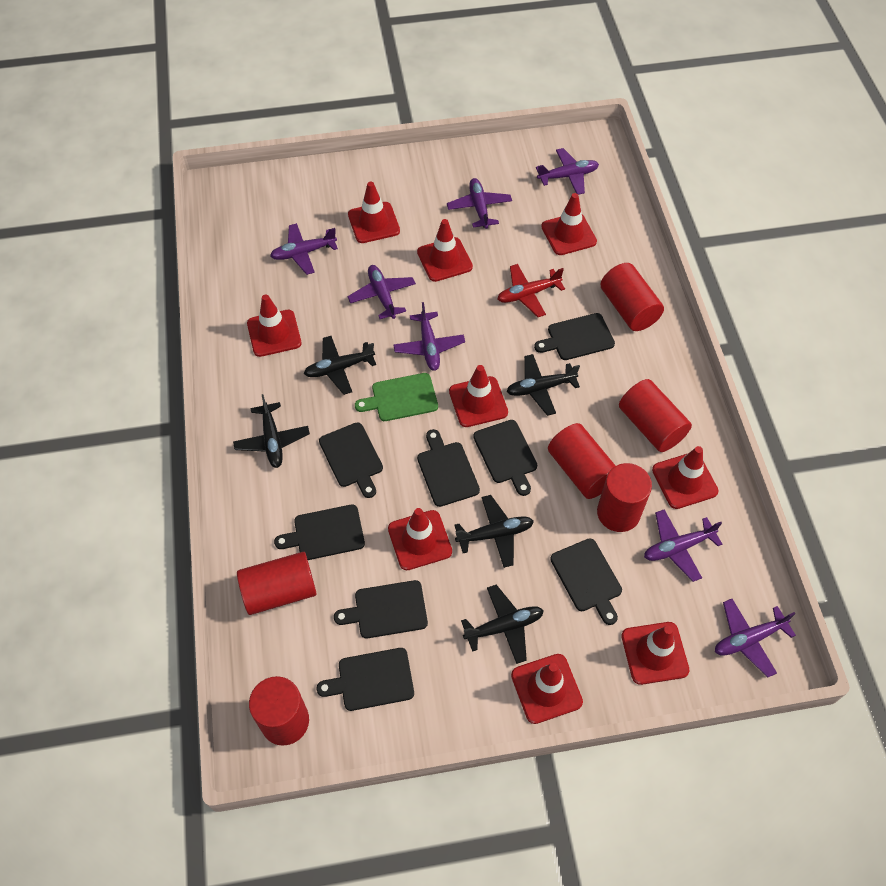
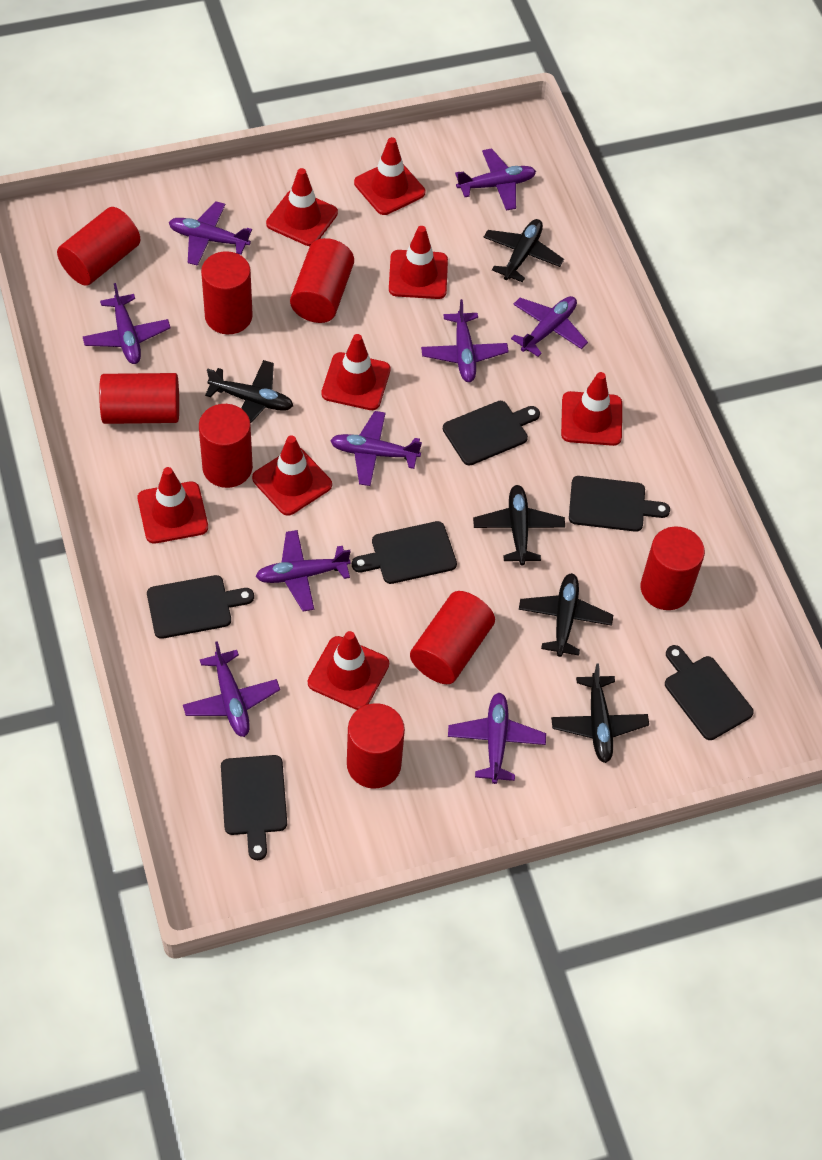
black cutting board: 8 -> 6
green cutting board: 1 -> 0
purple plane: 7 -> 9
red cylinder: 6 -> 8
red plane: 1 -> 0
red traffic cone: 9 -> 8

